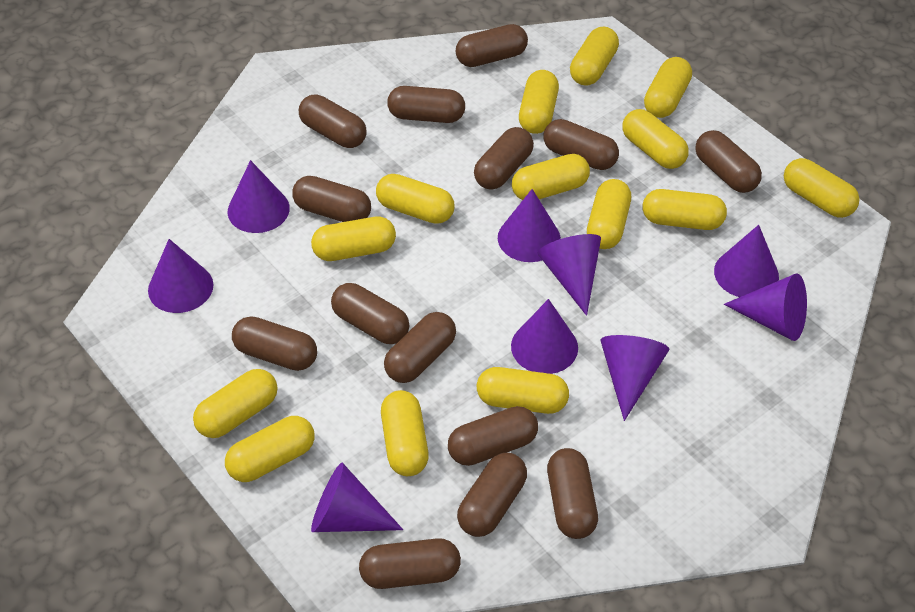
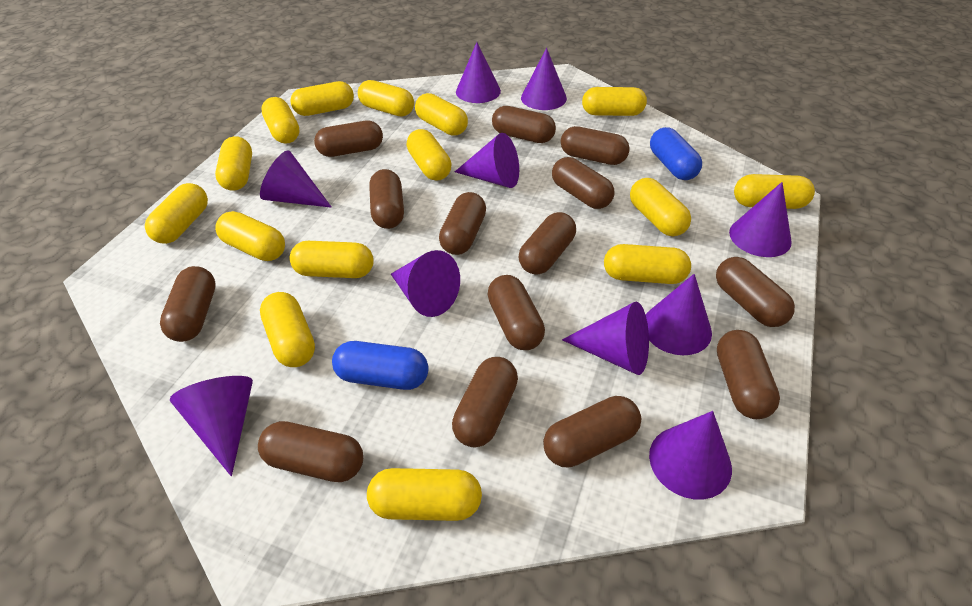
blue capsule: 0 -> 2
purple cone: 9 -> 10
yellow capsule: 14 -> 15

